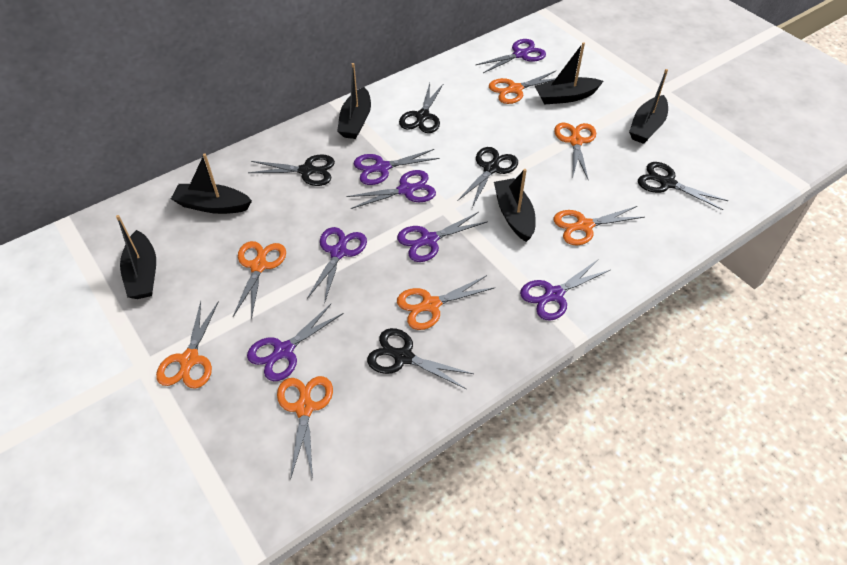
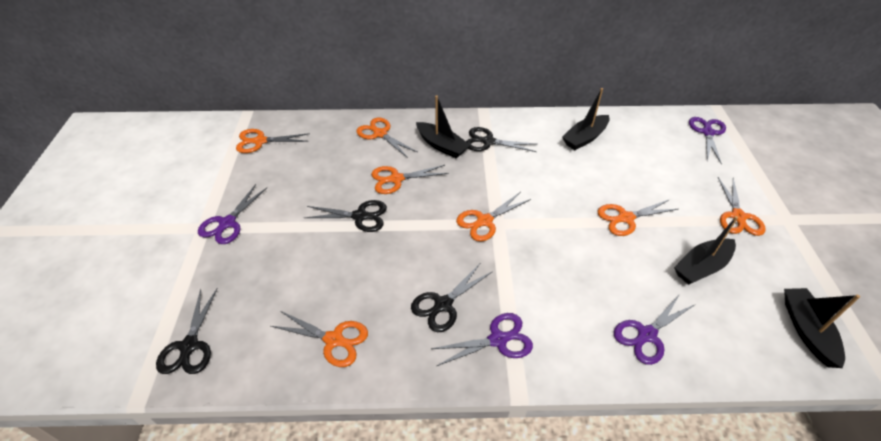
black boat: 6 -> 4
black scissors: 5 -> 4
purple scissors: 7 -> 4

